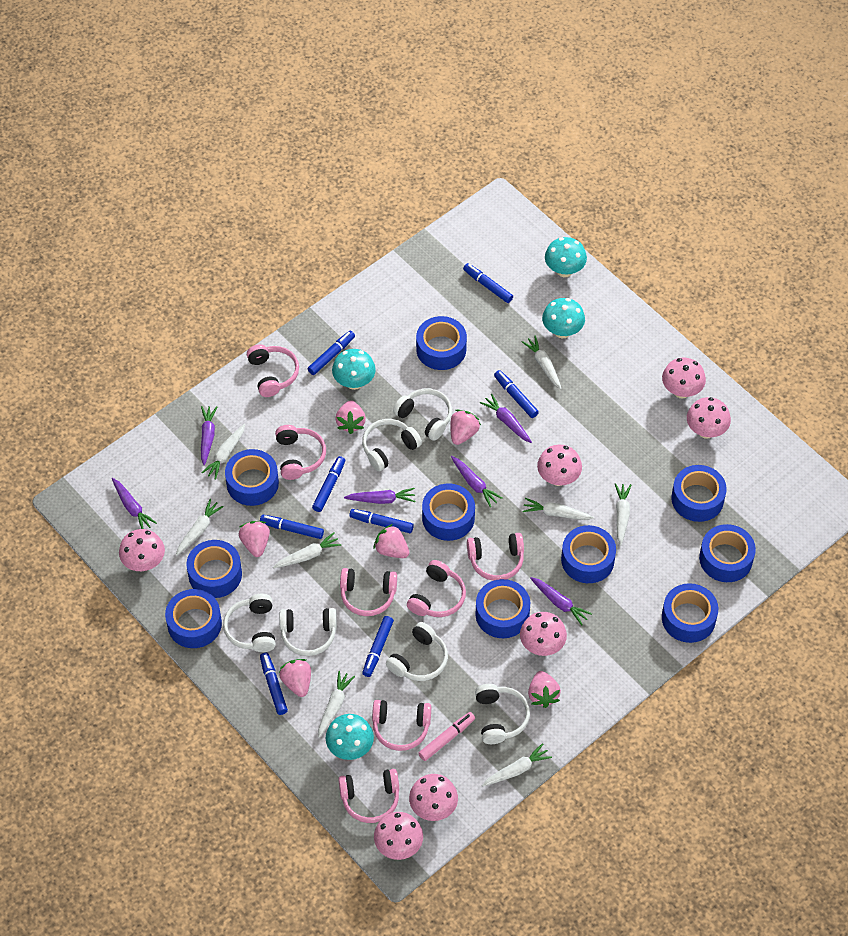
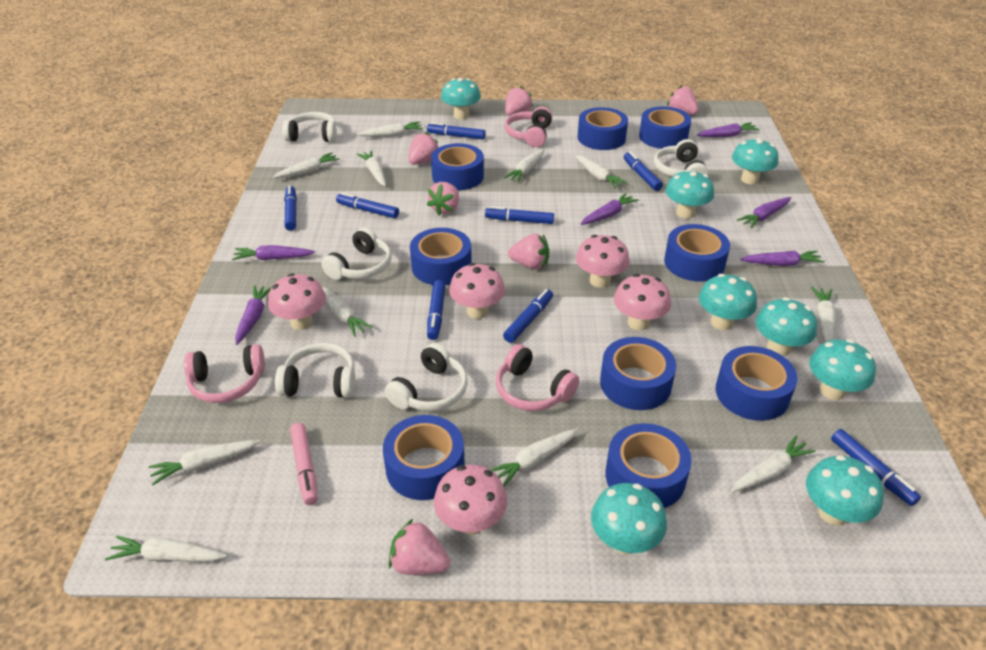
blue tape: 10 -> 9
pink headphones: 7 -> 3
pink mushroom: 7 -> 5
turquoise mushroom: 4 -> 8
white carrot: 8 -> 11
white headphones: 6 -> 5

